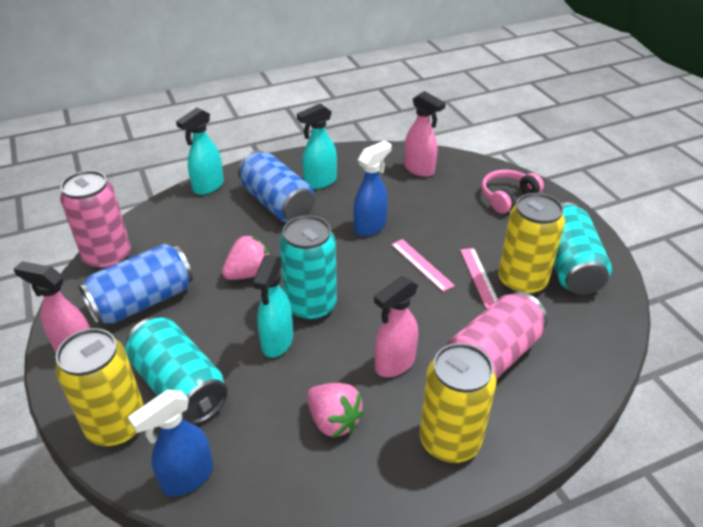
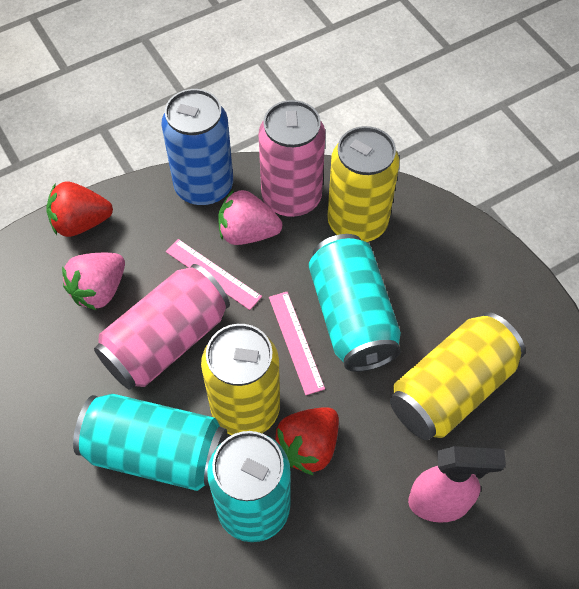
blue can: 2 -> 1
blue spray bottle: 2 -> 0
pink headphones: 1 -> 0
pink spray bottle: 3 -> 1
red strawberry: 0 -> 2
turquoise spray bottle: 3 -> 0

